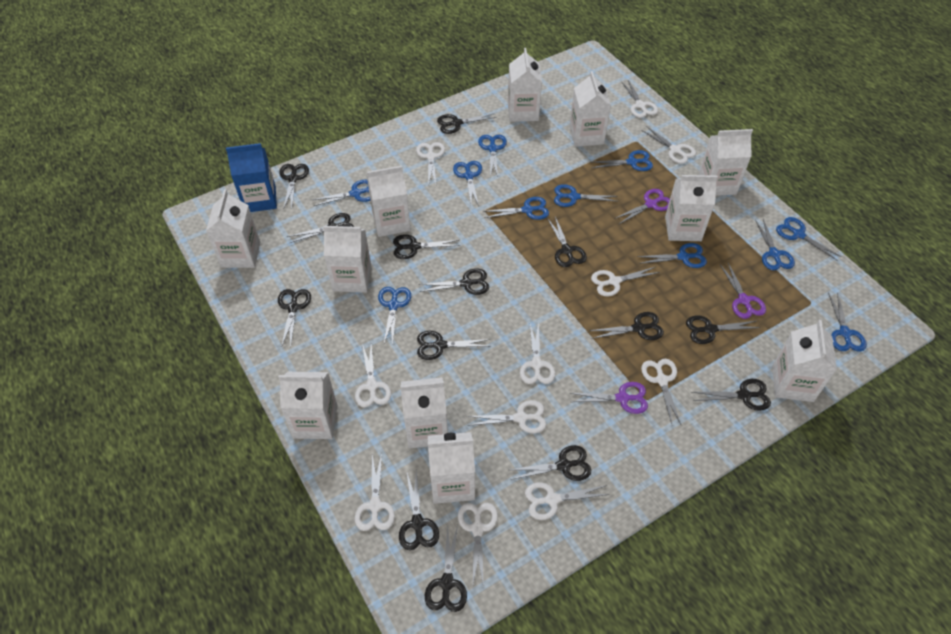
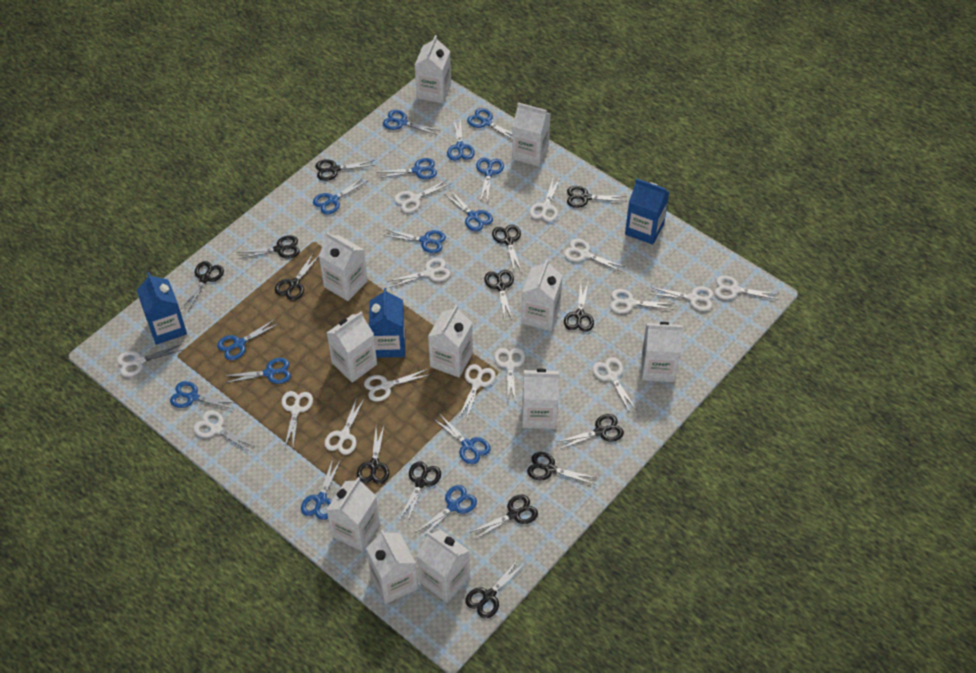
blue carton: 1 -> 3
blue scissors: 11 -> 14
purple scissors: 3 -> 0
white scissors: 11 -> 15

